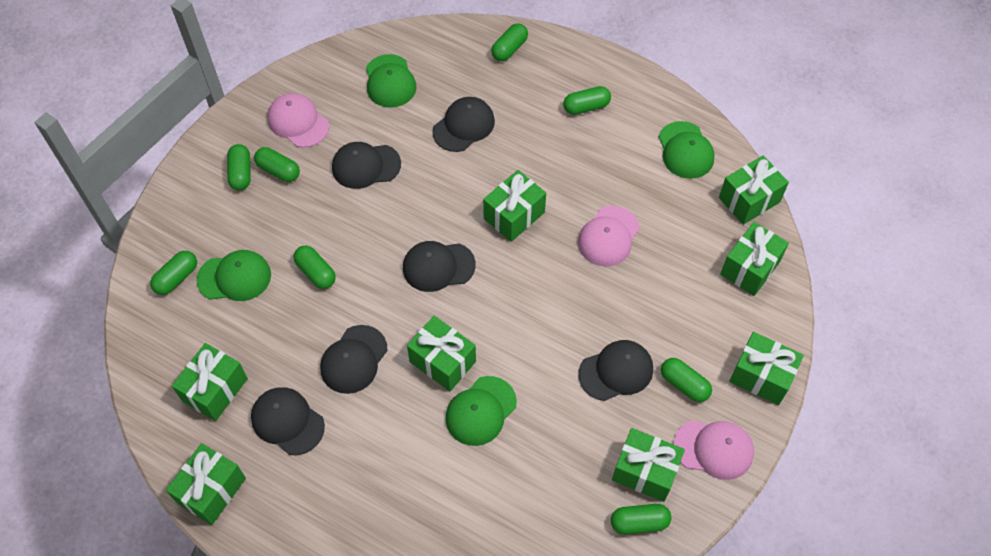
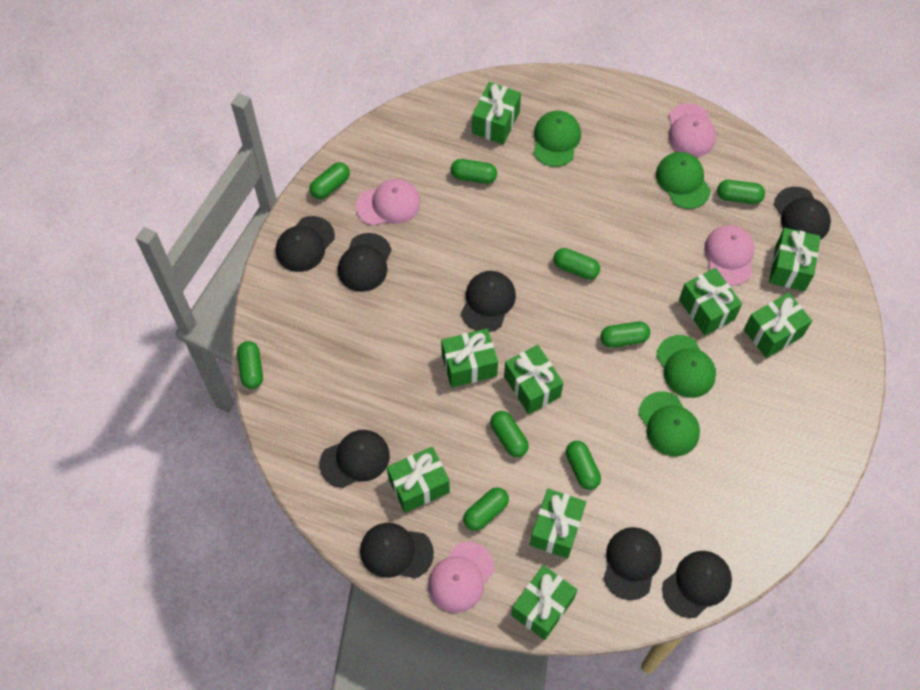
black cap: 6 -> 8
green capsule: 8 -> 9
green gift: 8 -> 9
pink cap: 3 -> 4

